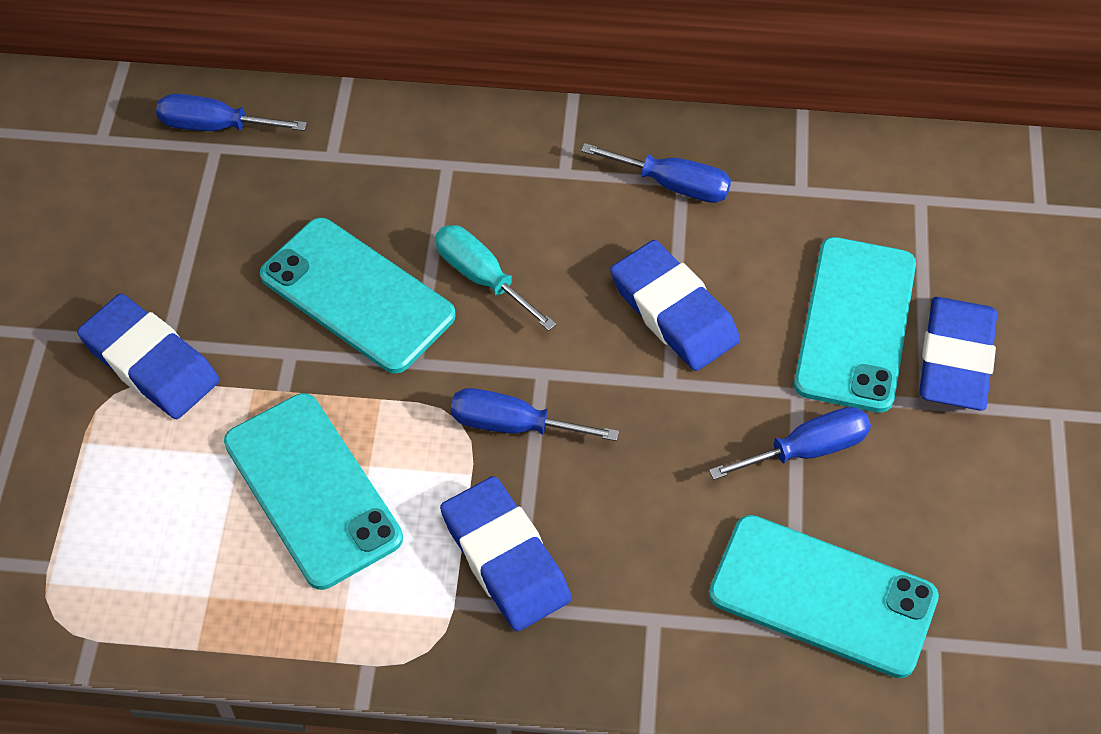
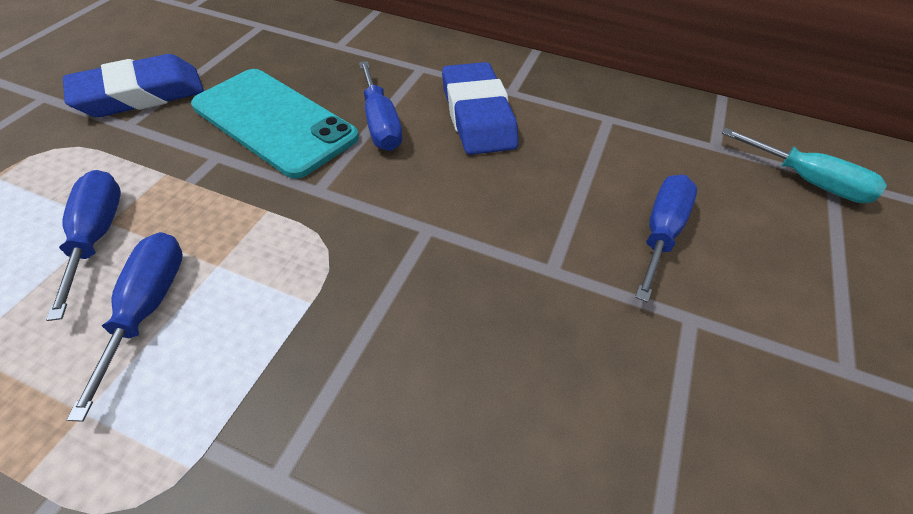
blue eraser: 4 -> 2
turquoise phone: 4 -> 1

